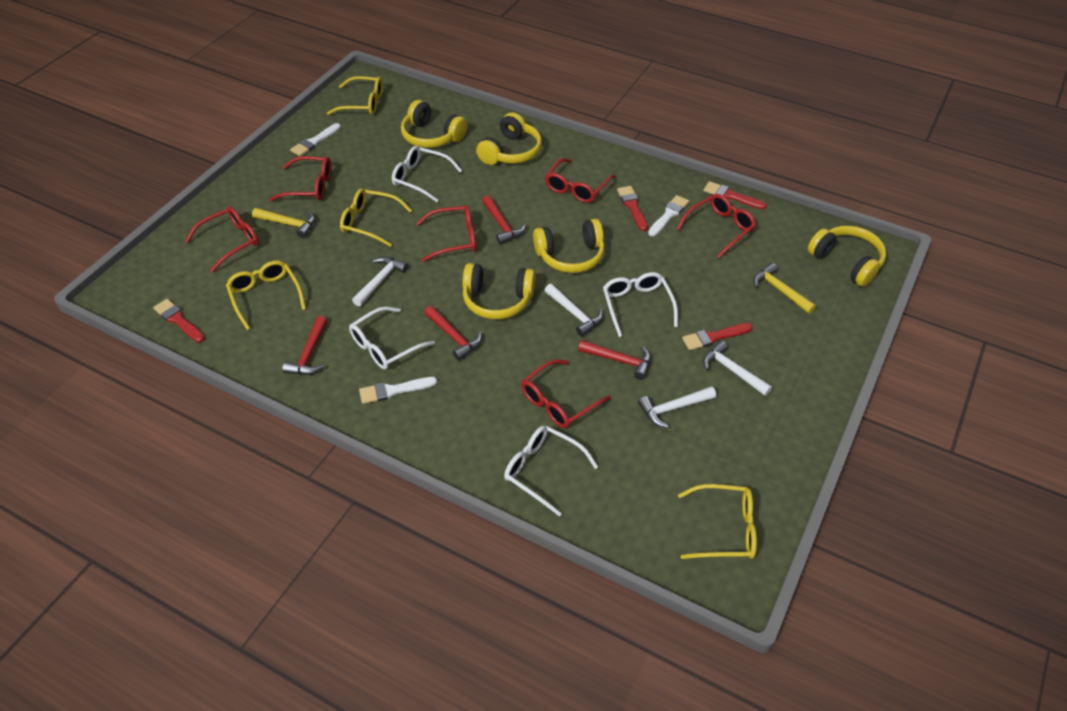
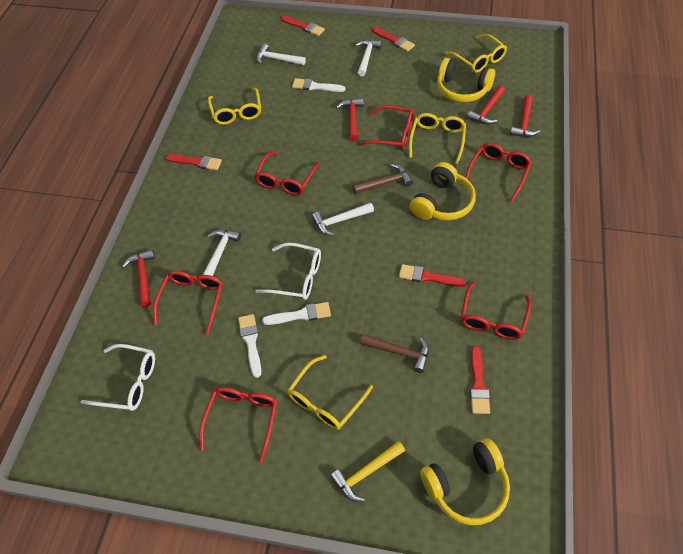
brown hammer: 0 -> 2
red brush: 4 -> 5
white glasses: 4 -> 2
yellow hammer: 2 -> 1
yellow headphones: 5 -> 3

